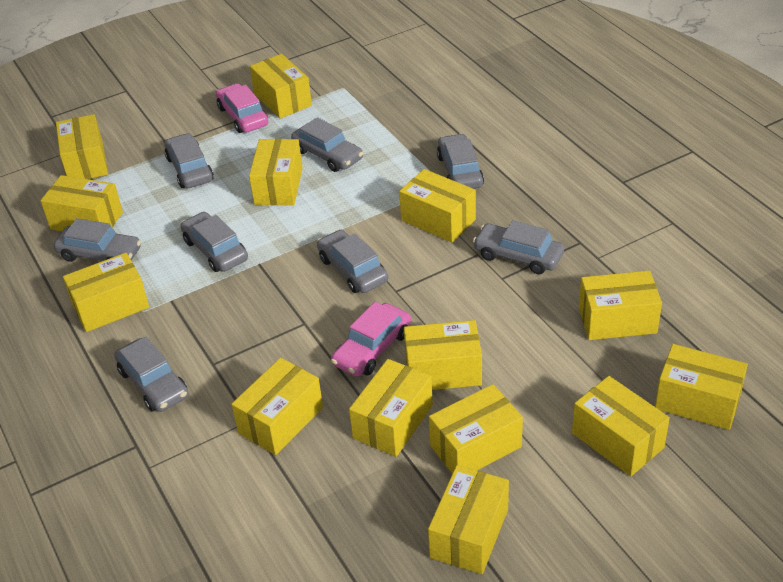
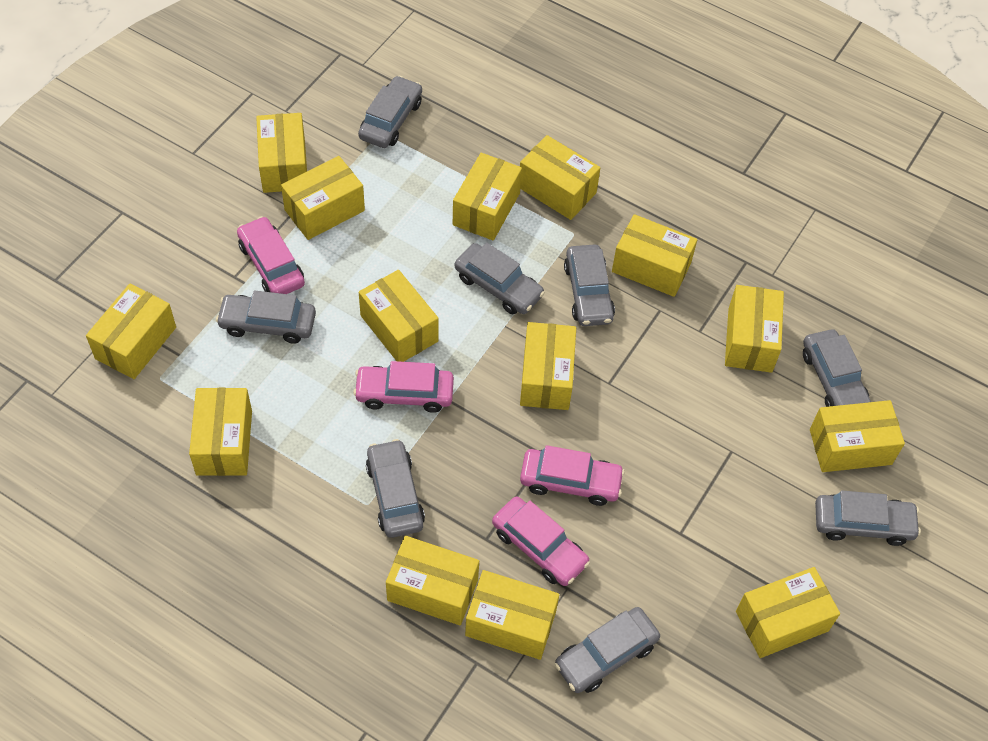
pink car: 2 -> 4

